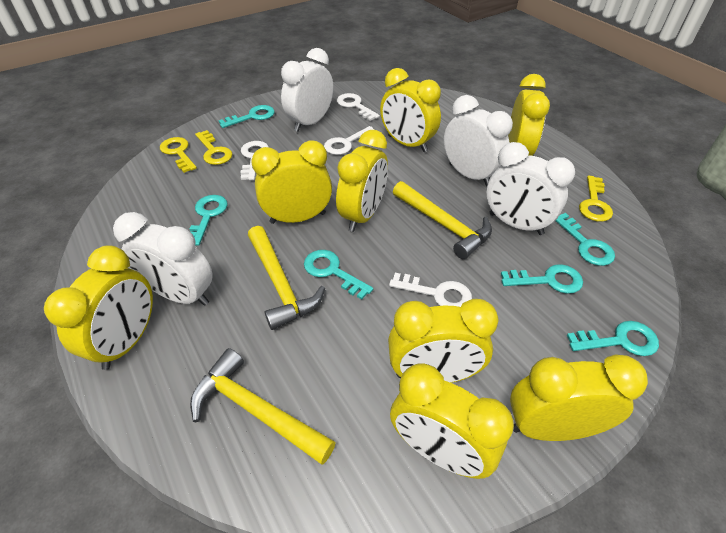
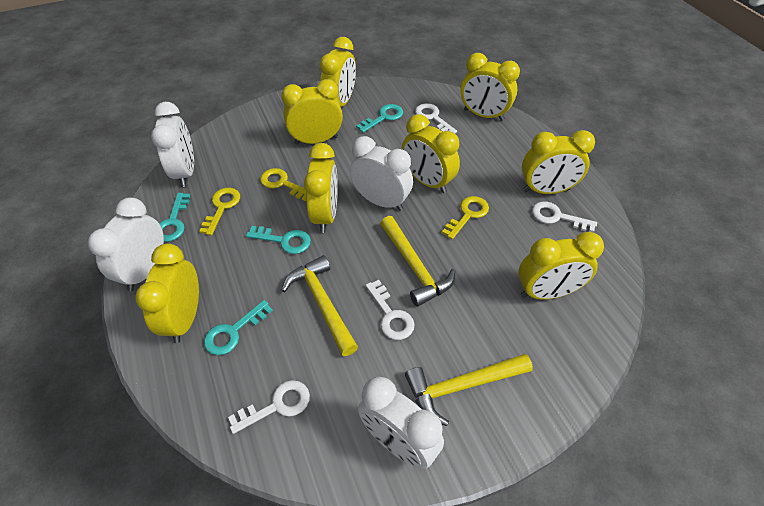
turquoise key: 6 -> 4

